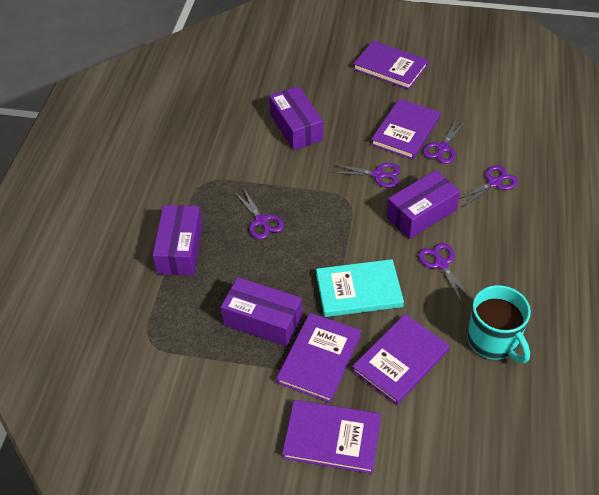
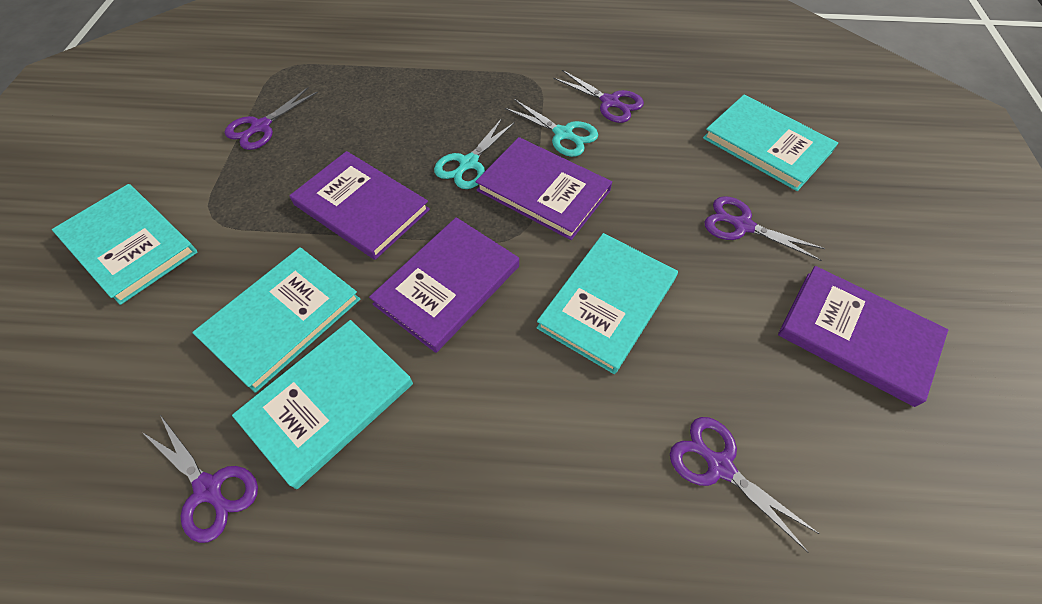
purple book: 5 -> 4
purple box: 4 -> 0
turquoise book: 1 -> 5
turquoise mug: 1 -> 0
turquoise scissors: 0 -> 2

